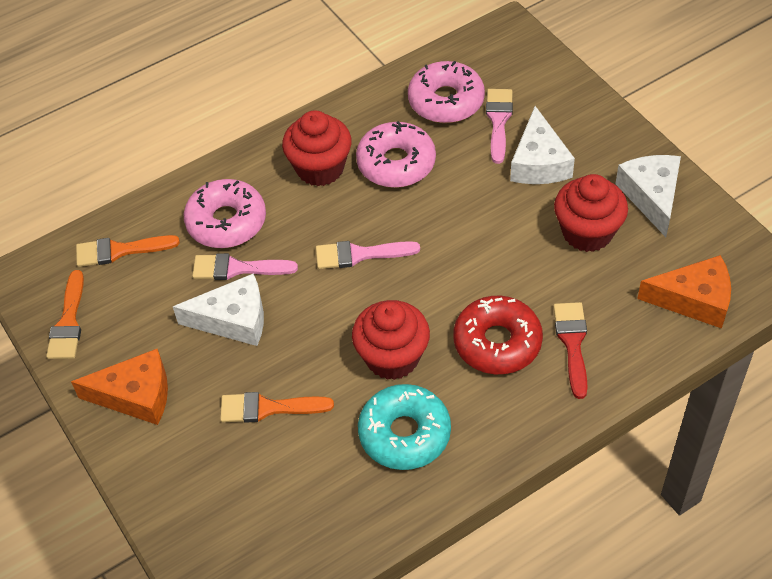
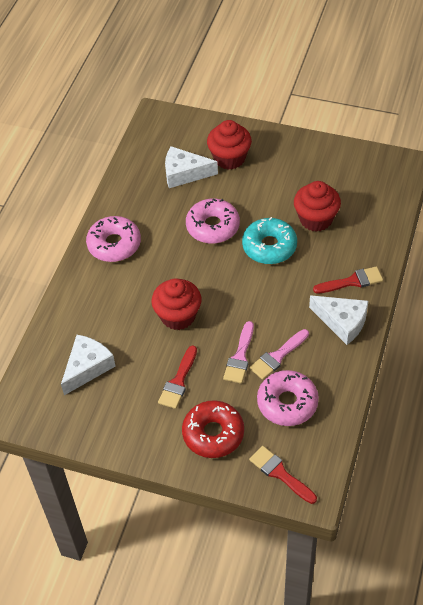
orange brush: 3 -> 0
orange cheese: 2 -> 0
pink brush: 3 -> 2
red brush: 1 -> 3

